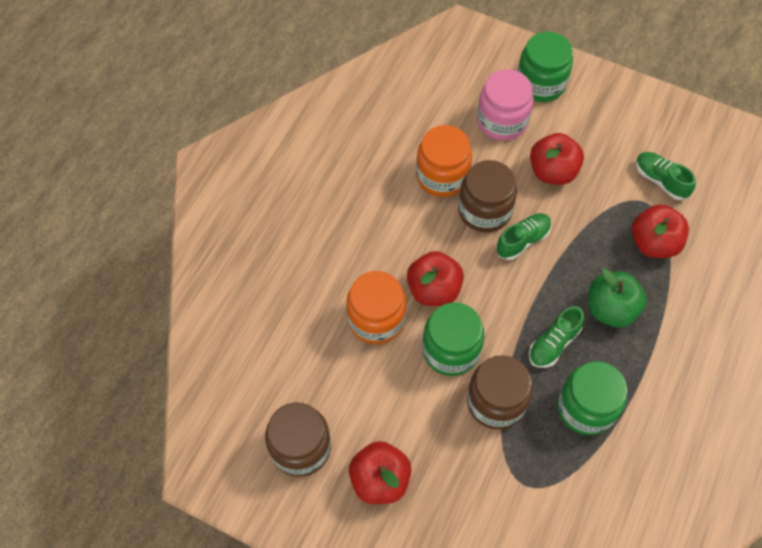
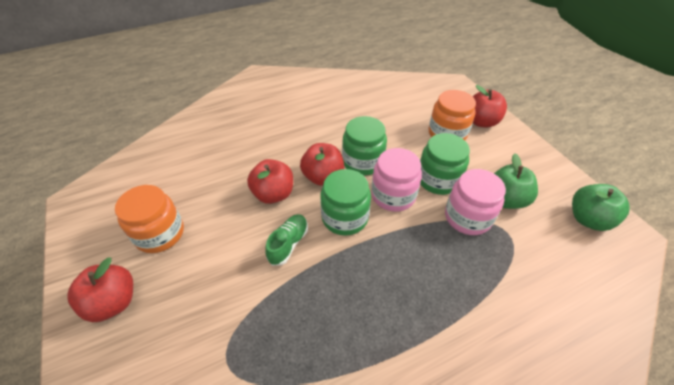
brown jar: 3 -> 0
green apple: 1 -> 2
green shoe: 3 -> 1
pink jar: 1 -> 2

